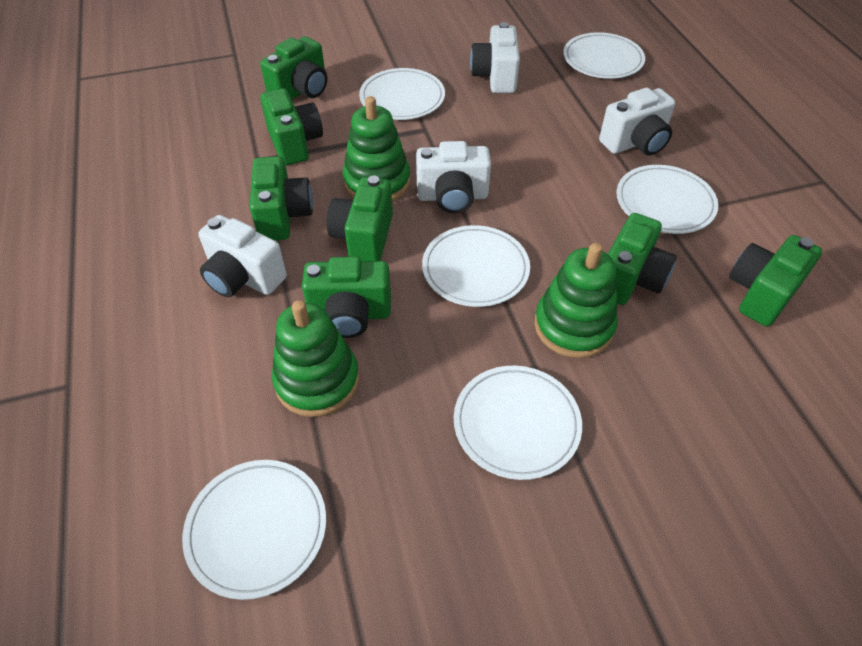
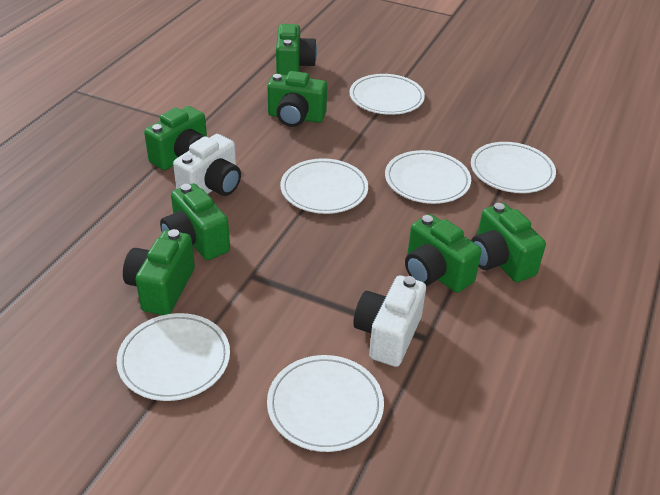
green stacking toy: 3 -> 0
white camera: 4 -> 2

